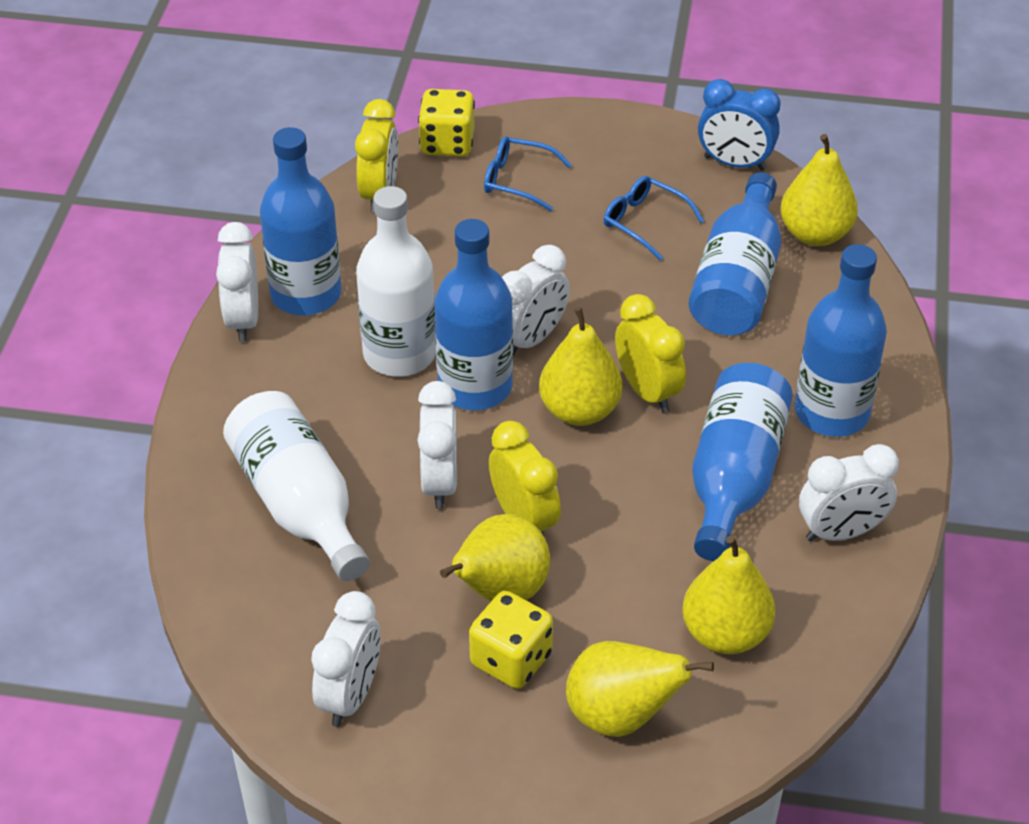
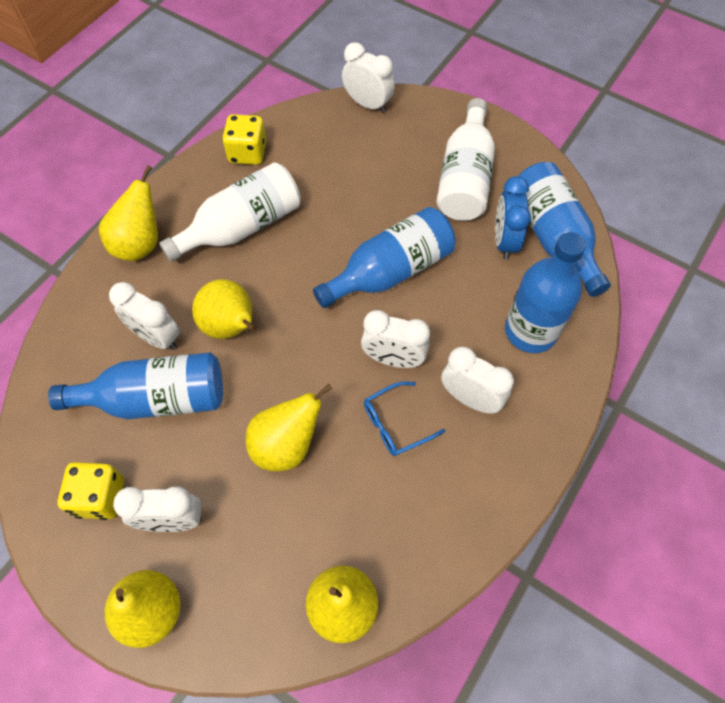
blue bottle: 5 -> 4
blue glasses: 2 -> 1
yellow clock: 3 -> 0

